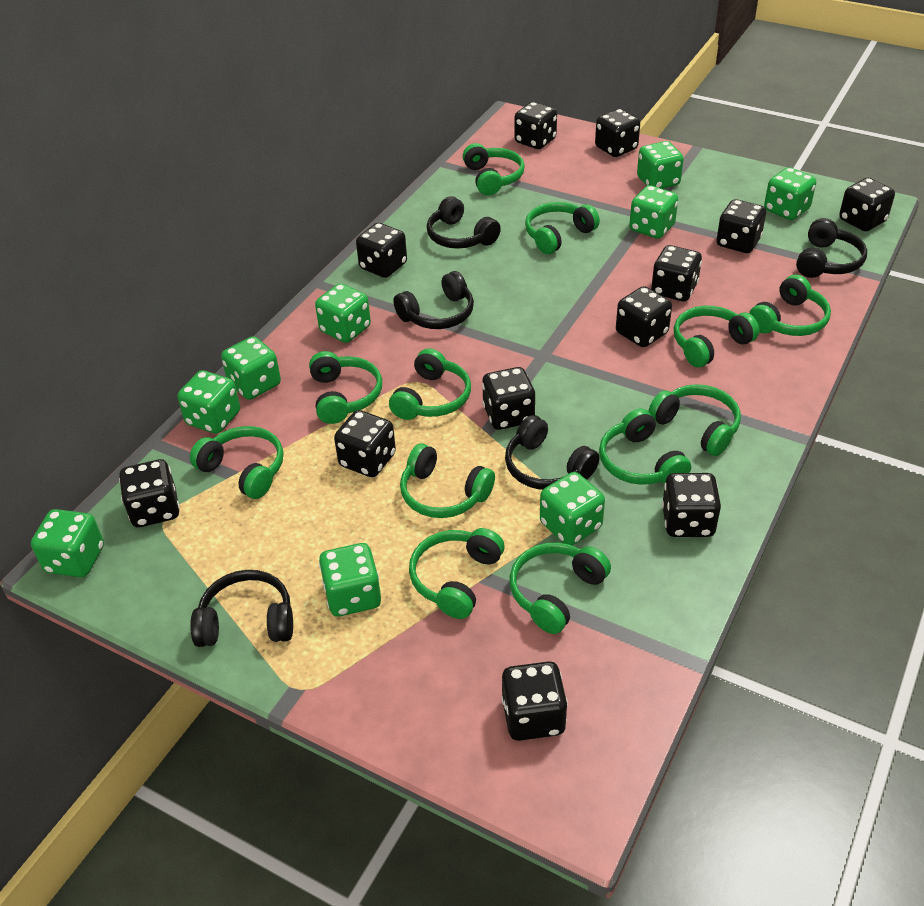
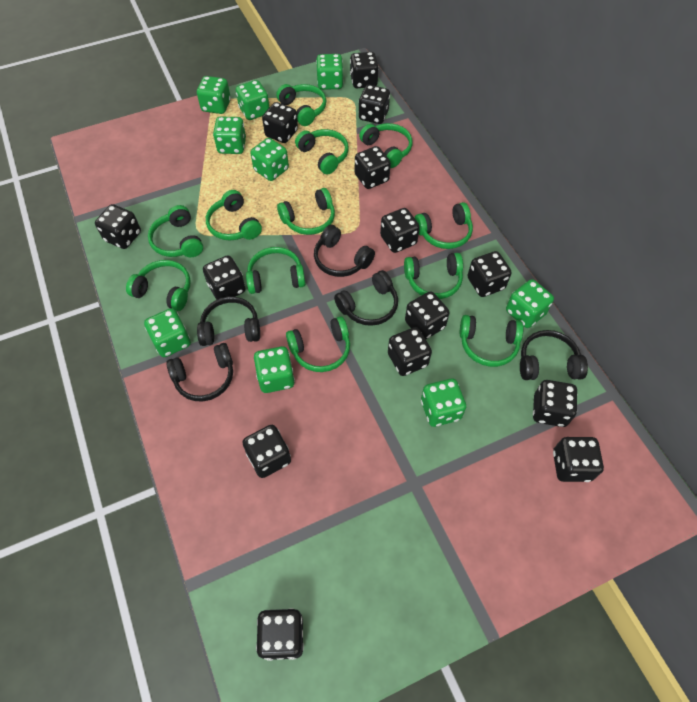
black dice: 12 -> 14

